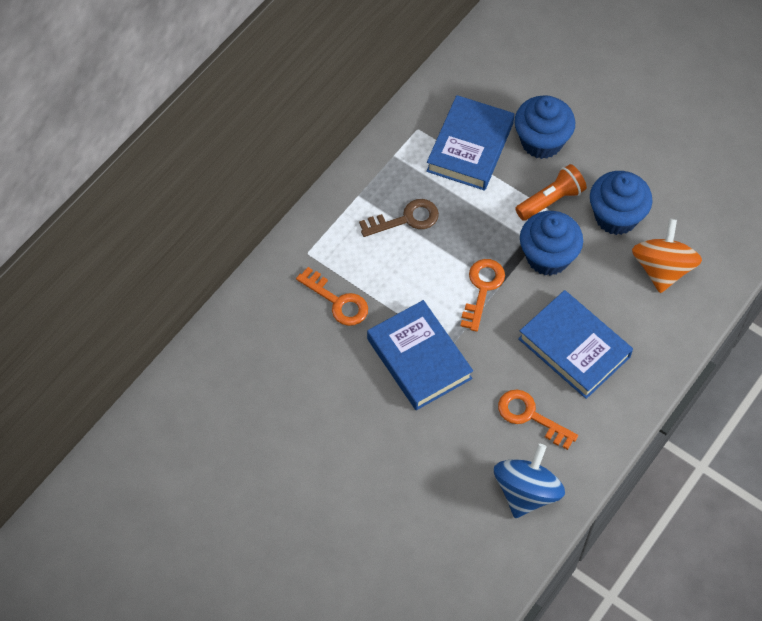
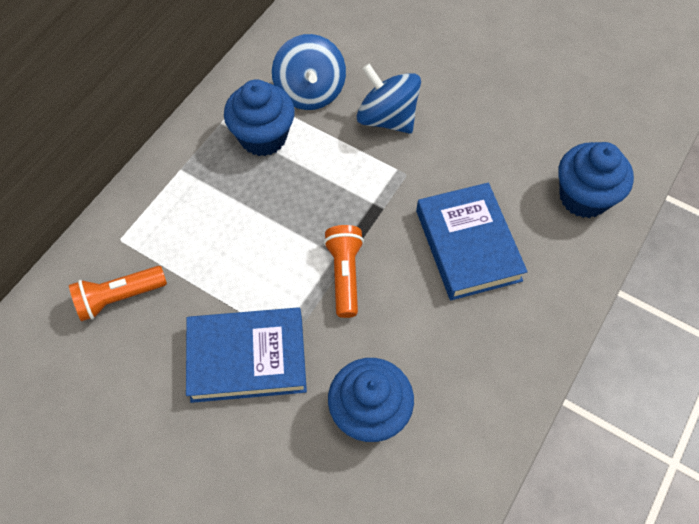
blue book: 3 -> 2
blue spinning top: 1 -> 2
brown key: 1 -> 0
orange flashlight: 1 -> 2
orange key: 3 -> 0
orange spinning top: 1 -> 0

